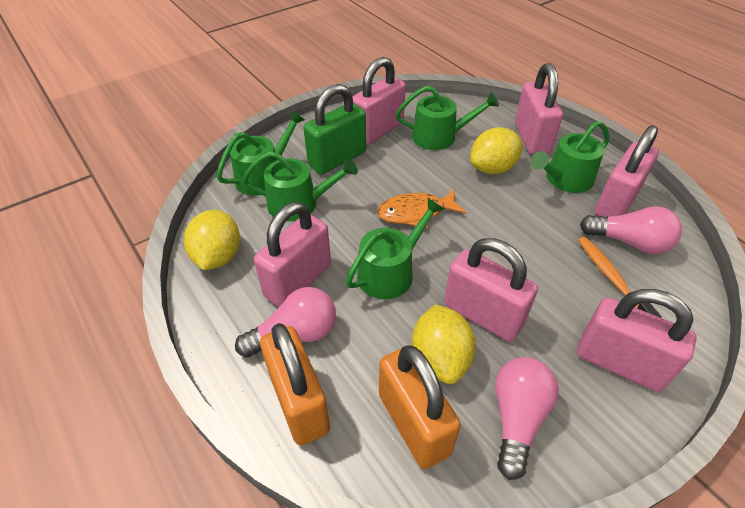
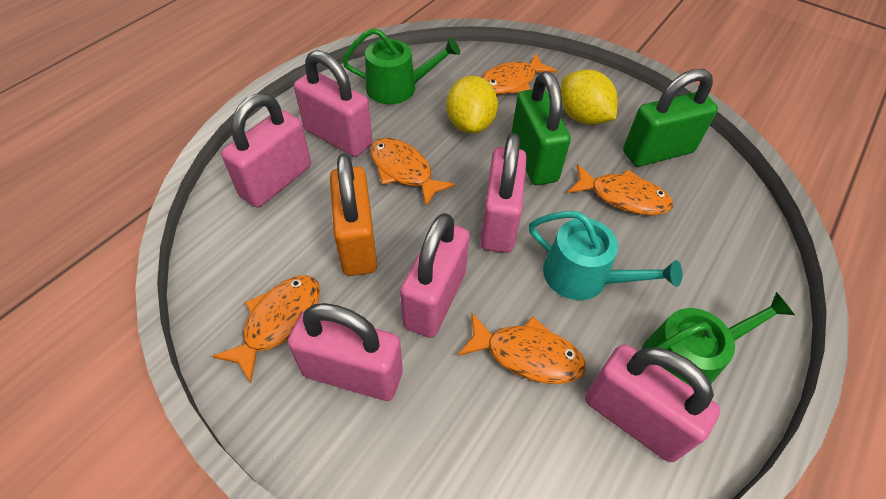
green padlock: 1 -> 2
green watering can: 5 -> 2
orange fish: 1 -> 5
orange padlock: 2 -> 1
orange toothbrush: 1 -> 0
pink light bulb: 3 -> 0
turquoise watering can: 0 -> 1
yellow lemon: 3 -> 2

